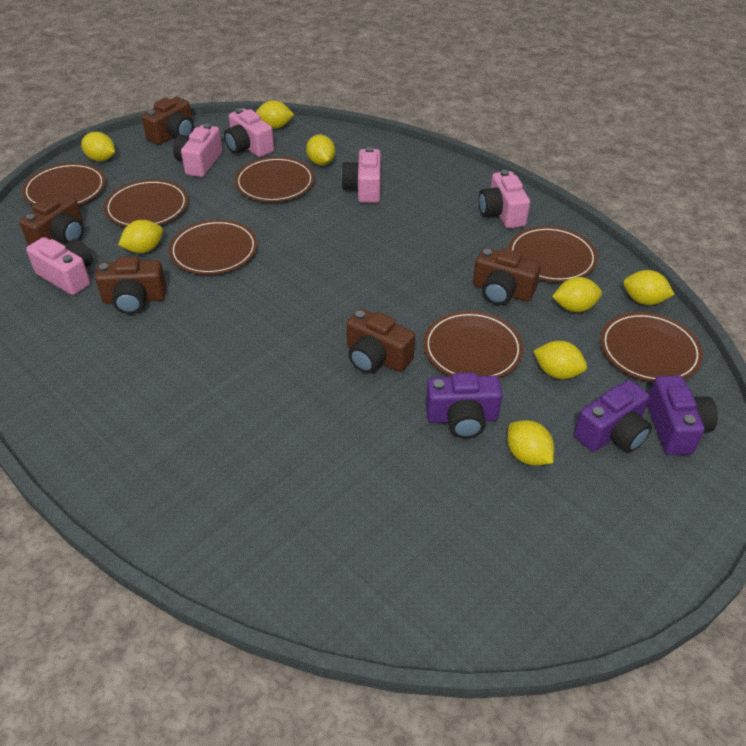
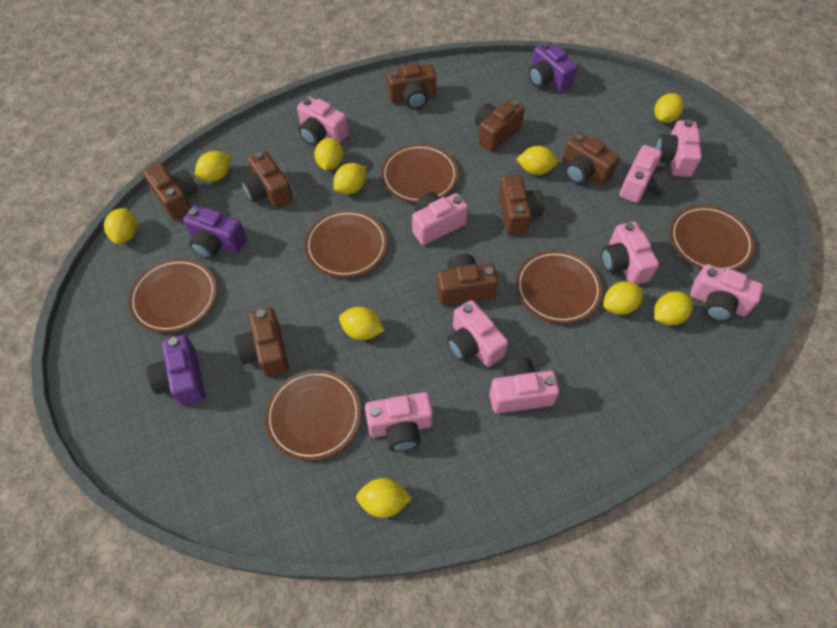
brown camera: 5 -> 8
brown plate: 7 -> 6
pink camera: 5 -> 9
yellow lemon: 8 -> 10

